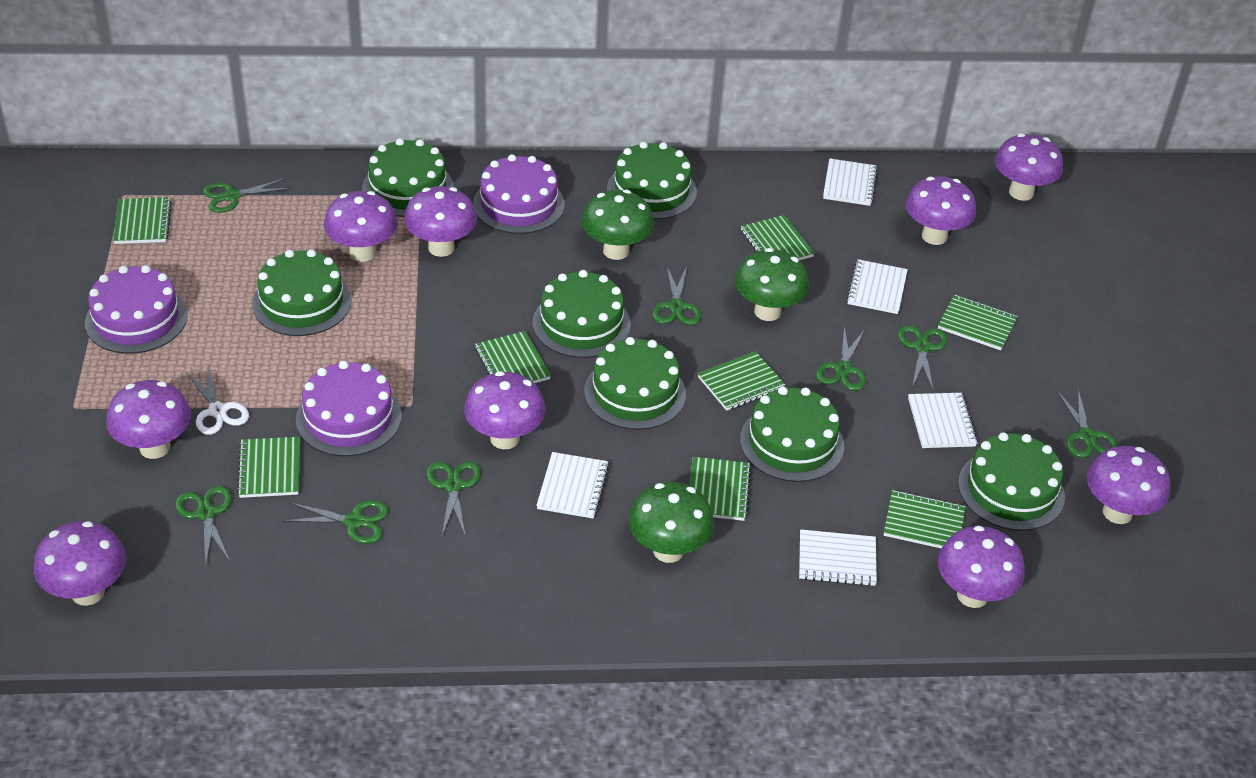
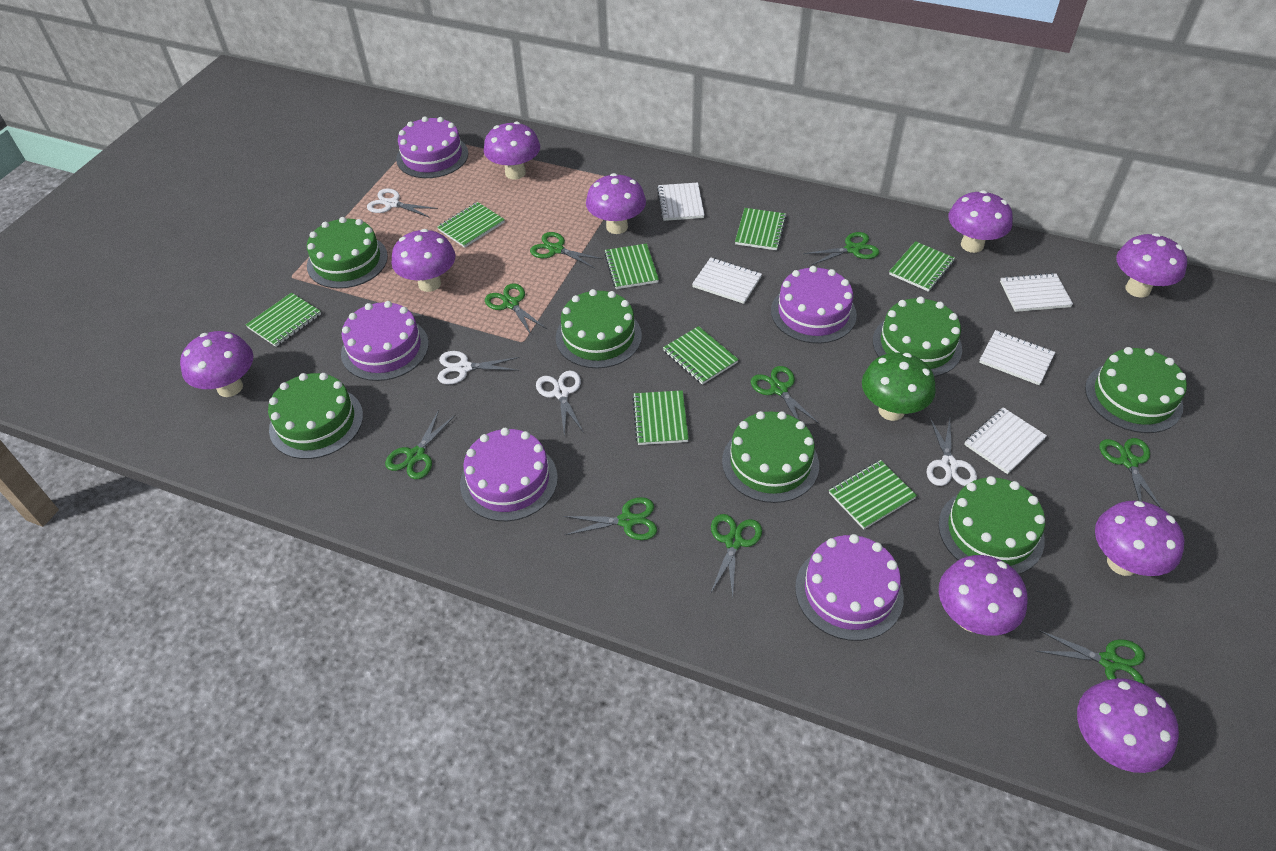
green mushroom: 3 -> 1
green scissors: 8 -> 9
purple cake: 3 -> 5
white scissors: 1 -> 4

